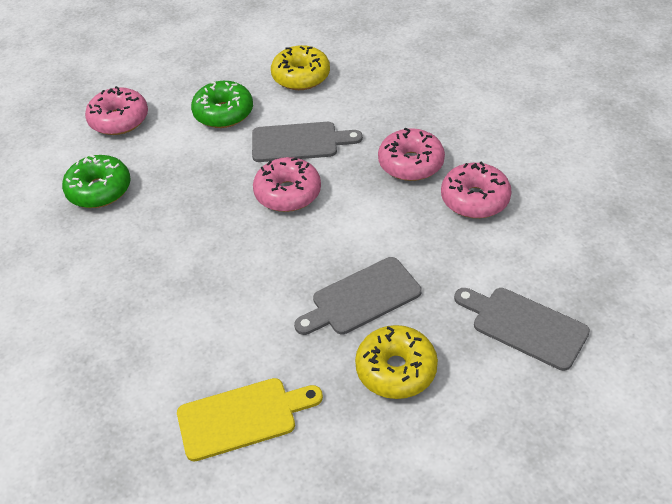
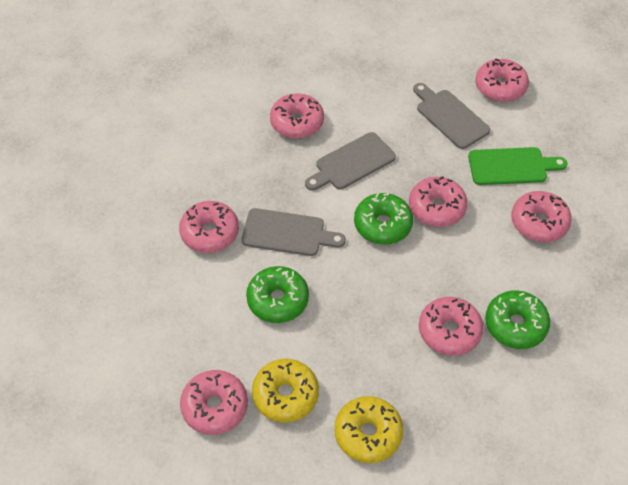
green cutting board: 0 -> 1
green donut: 2 -> 3
pink donut: 4 -> 7
yellow cutting board: 1 -> 0

